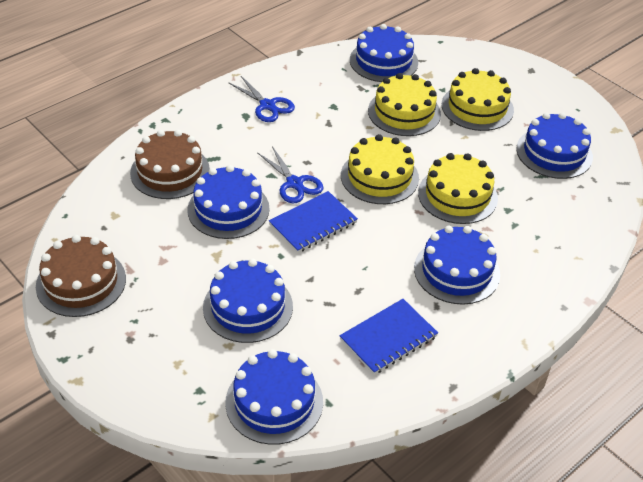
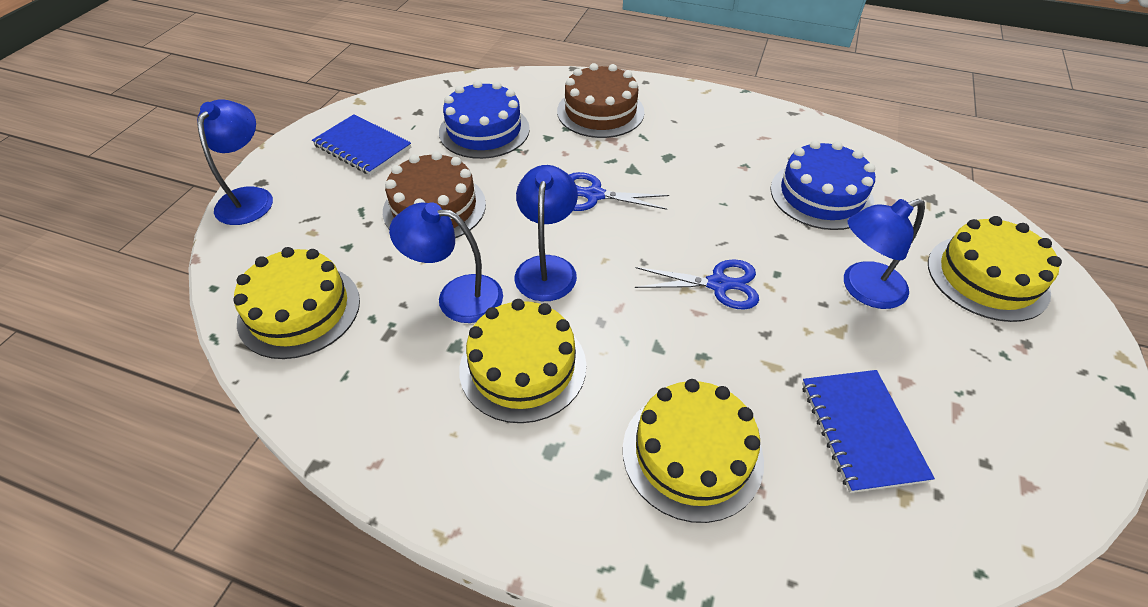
blue cake: 6 -> 2
blue lamp: 0 -> 4

